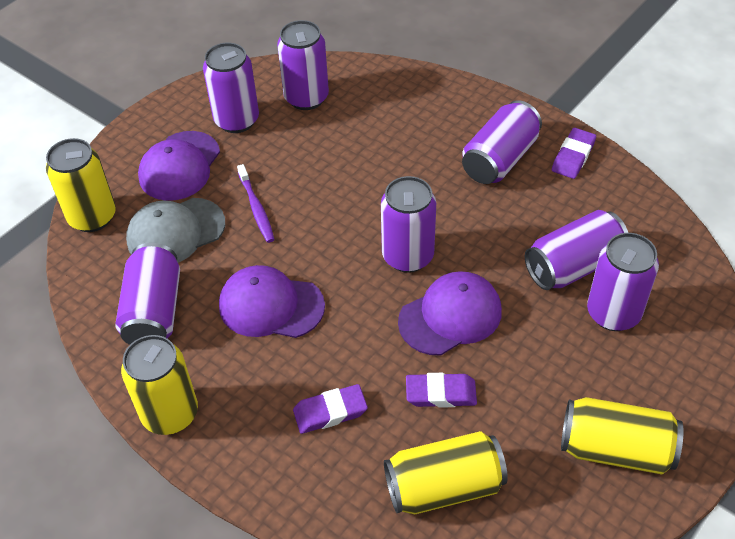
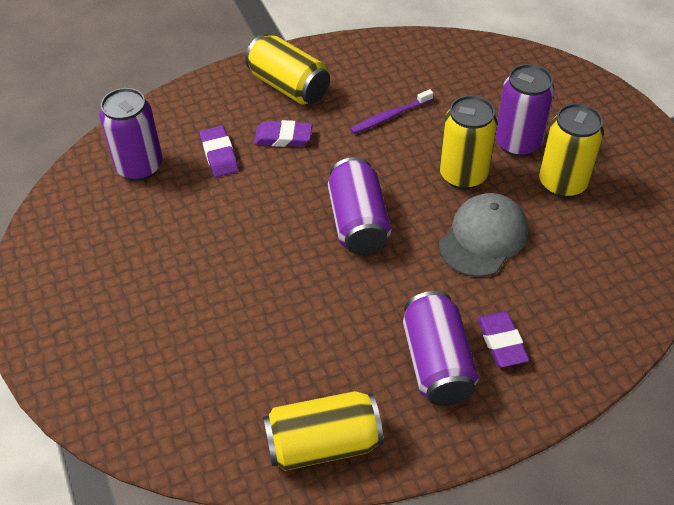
purple can: 7 -> 4
purple cap: 3 -> 0

